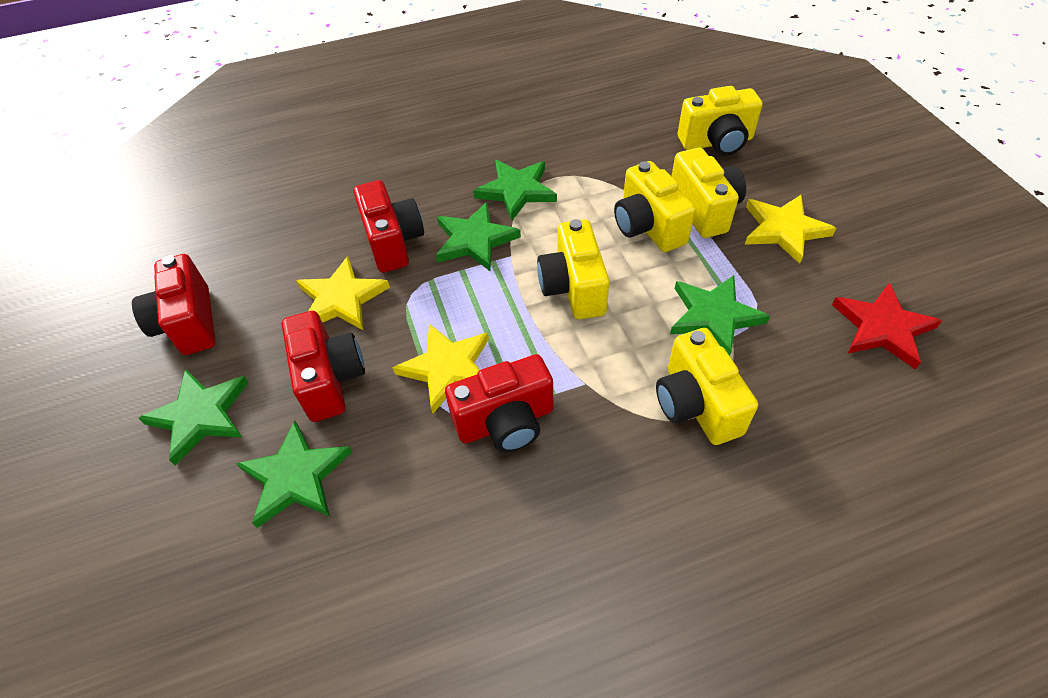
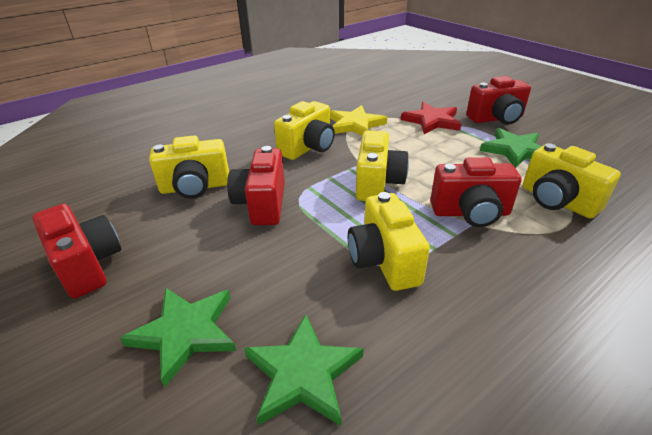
green star: 5 -> 3
yellow star: 3 -> 1

